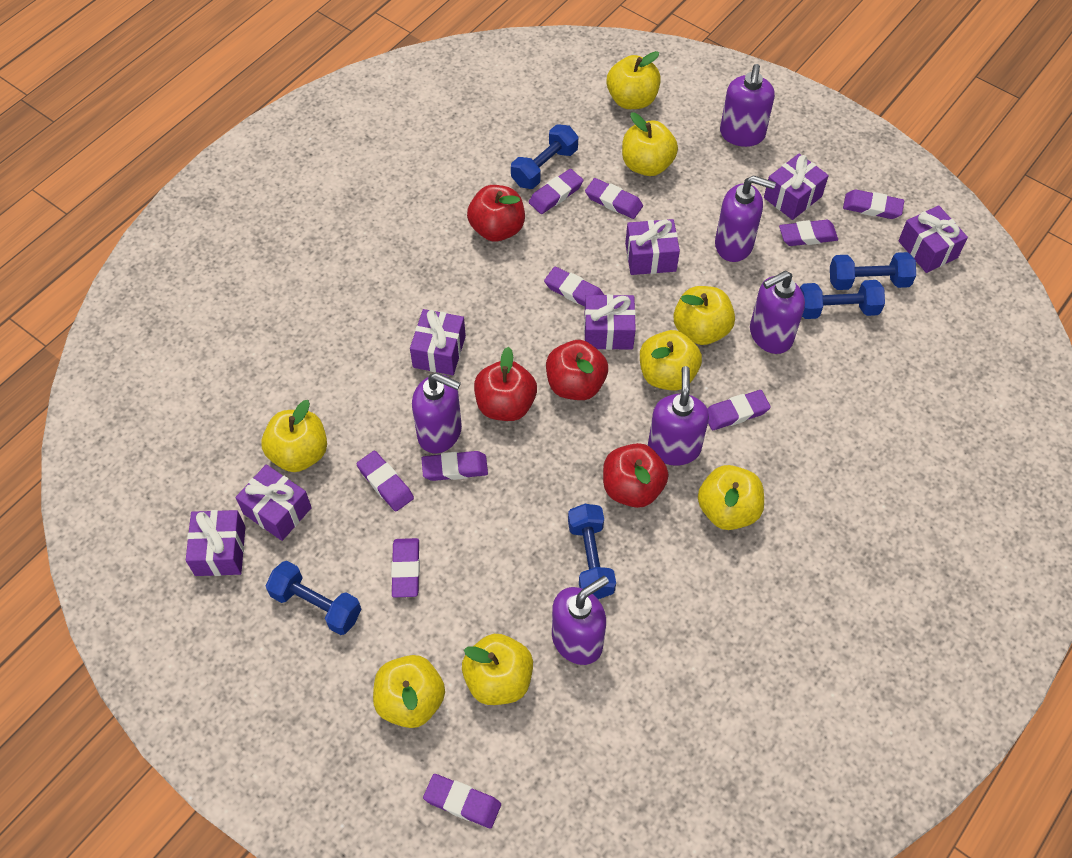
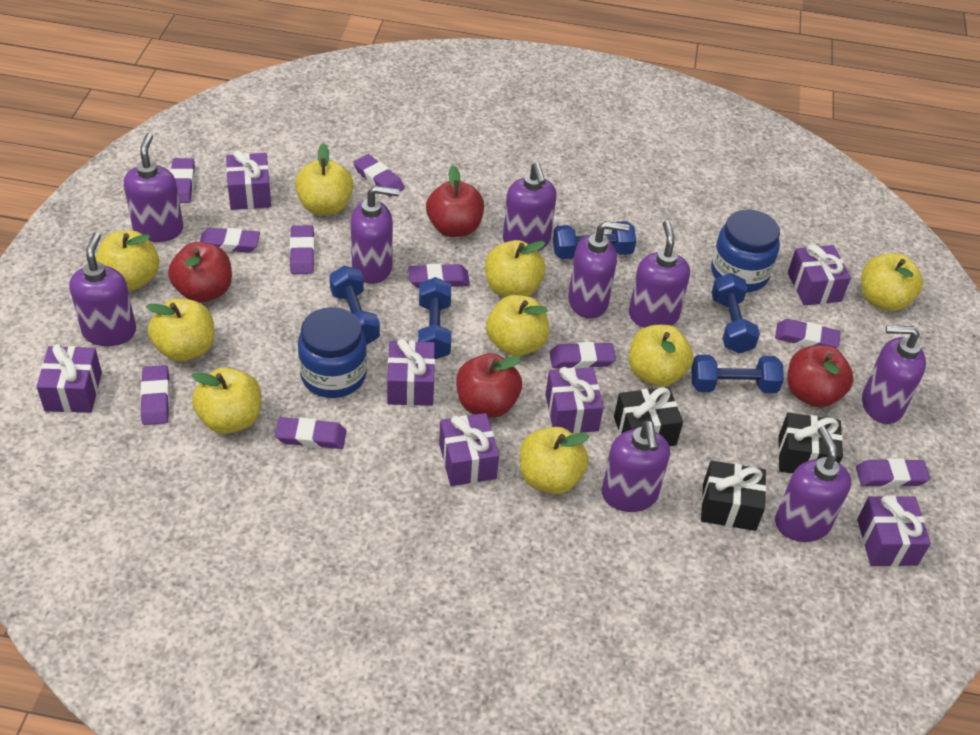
black gift: 0 -> 3
blue jar: 0 -> 2
purple soap dispenser: 6 -> 9
yellow apple: 8 -> 9

